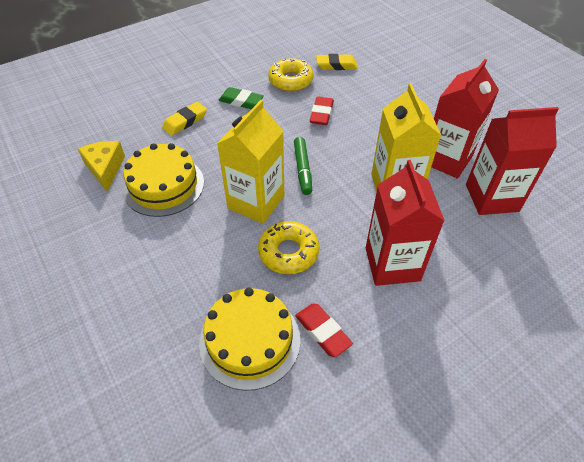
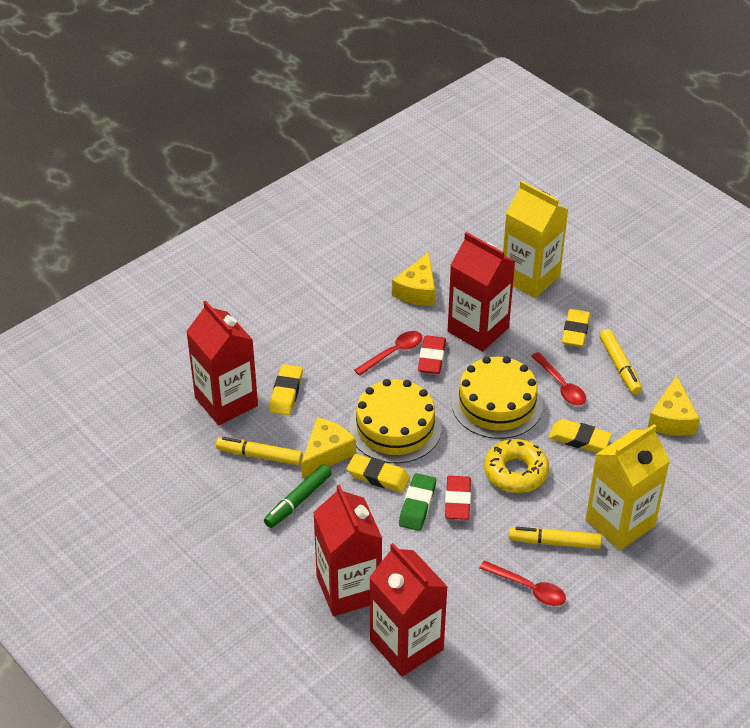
red carton: 3 -> 4
red spoon: 0 -> 3
yellow cheese: 1 -> 3
yellow donut: 2 -> 1
yellow eraser: 2 -> 4
yellow marker: 0 -> 3

